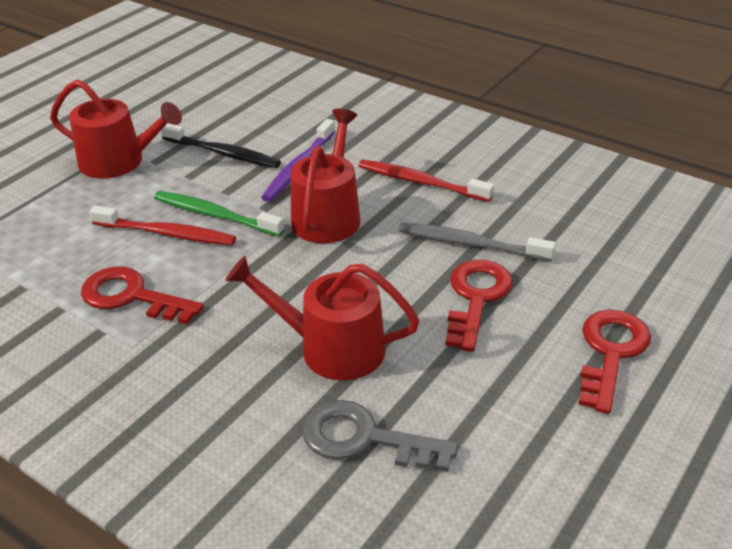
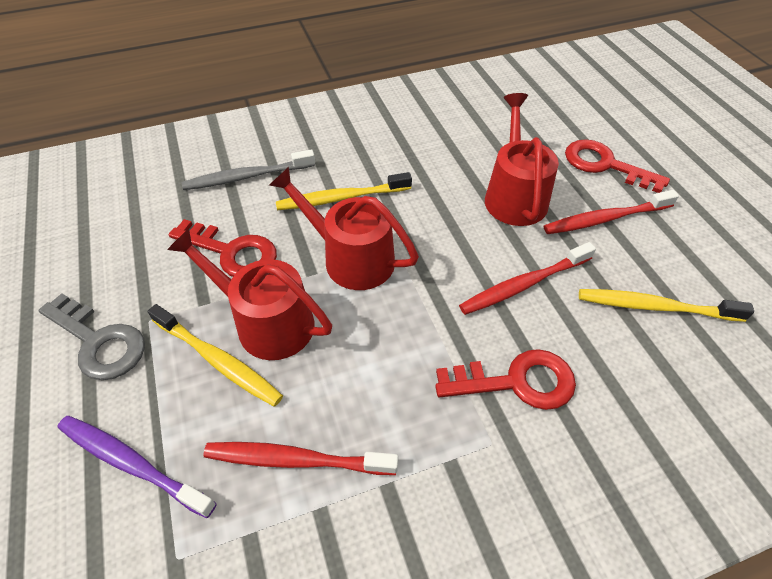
black toothbrush: 1 -> 0
green toothbrush: 1 -> 0
red toothbrush: 2 -> 3
yellow toothbrush: 0 -> 3

